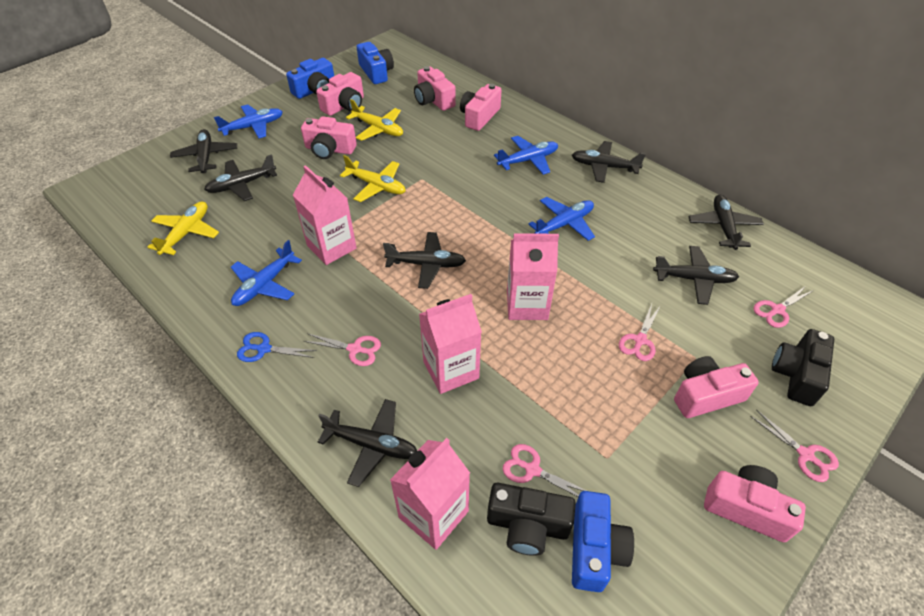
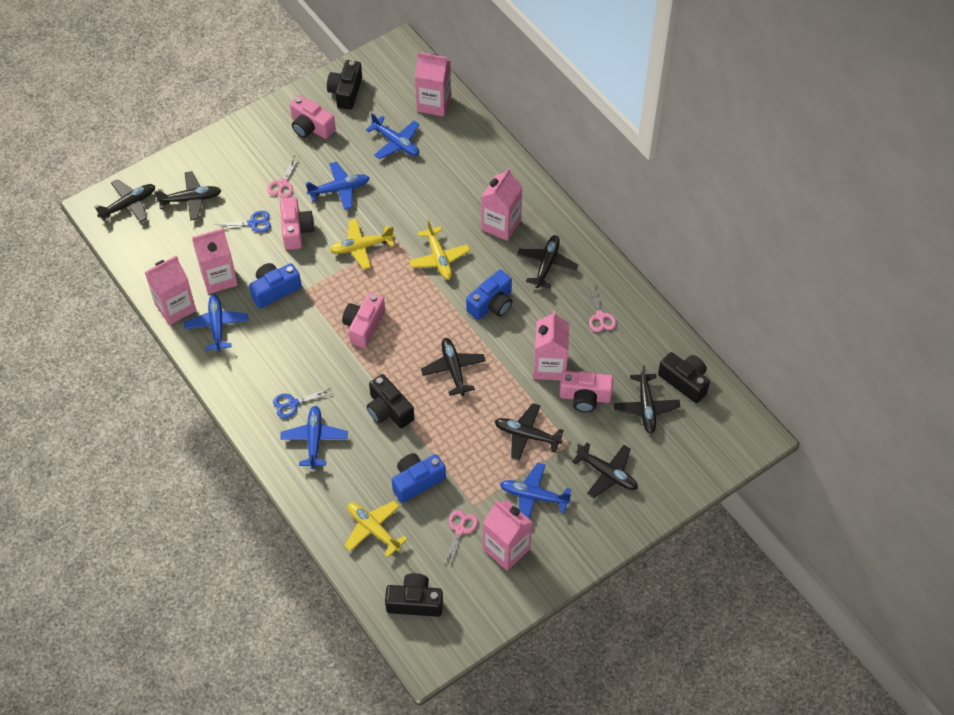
black camera: 2 -> 4
blue plane: 4 -> 5
blue scissors: 1 -> 2
pink camera: 6 -> 4
pink carton: 4 -> 6
pink scissors: 5 -> 3

